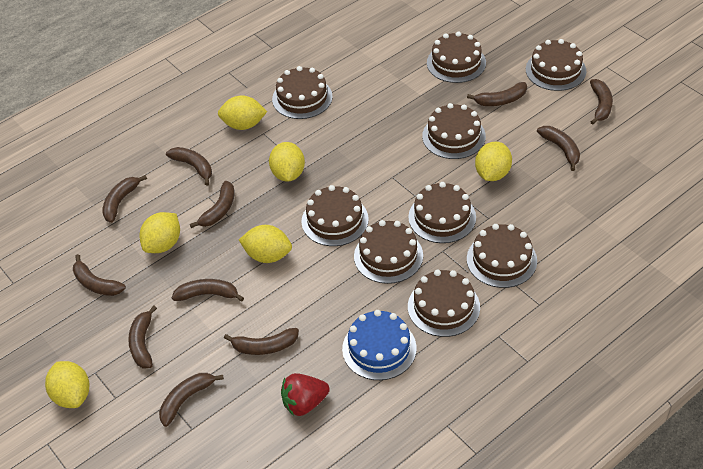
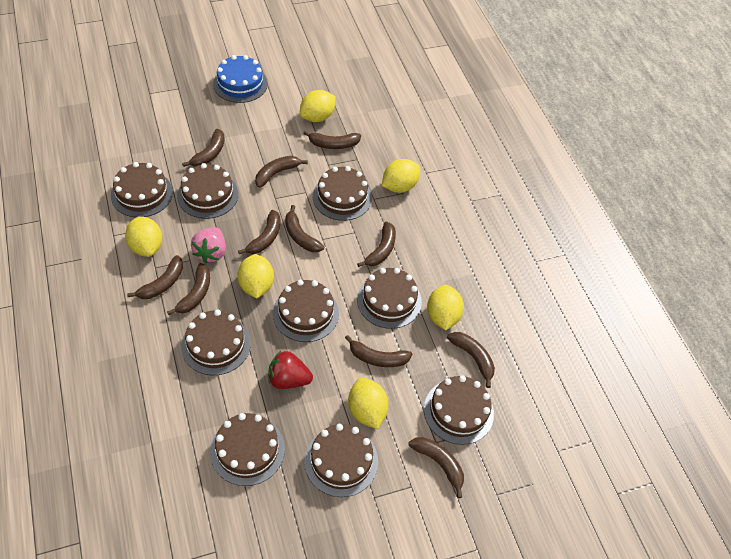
pink strawberry: 0 -> 1

